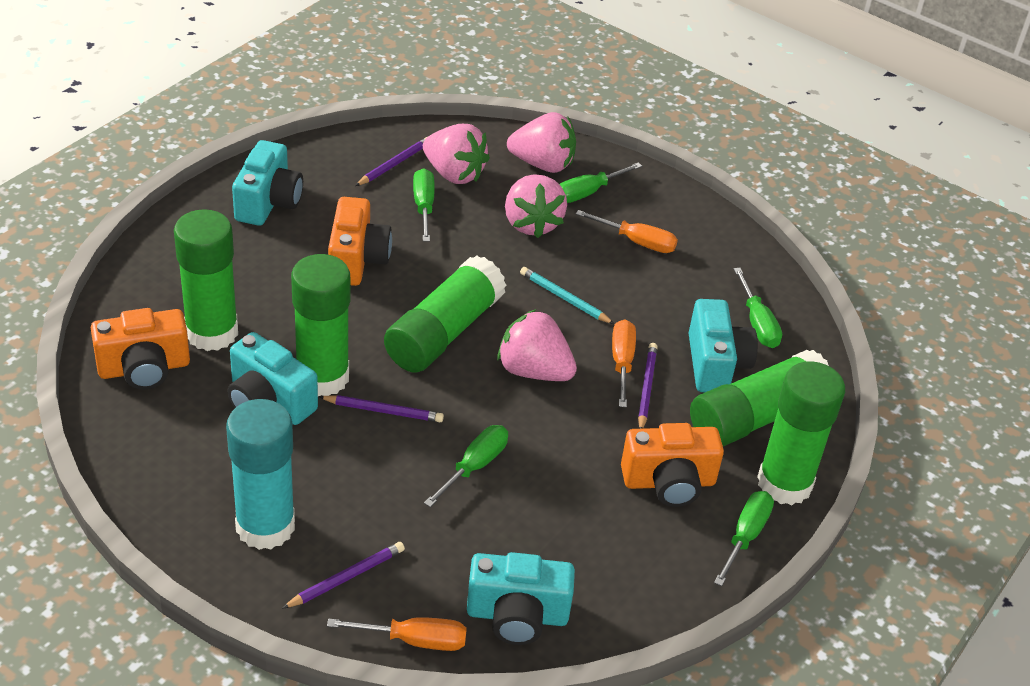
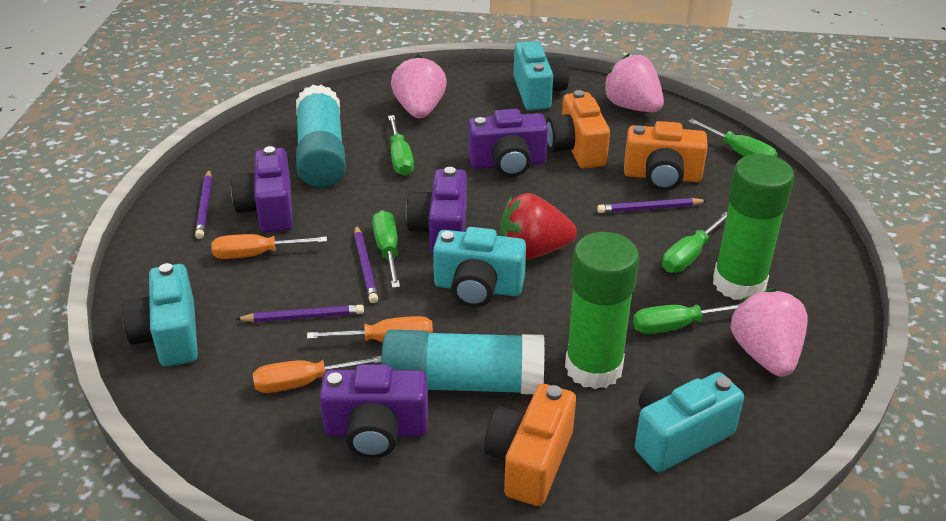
green glue stick: 5 -> 2
pink strawberry: 4 -> 3
purple camera: 0 -> 4
red strawberry: 0 -> 1
turquoise glue stick: 1 -> 2
turquoise pencil: 1 -> 0

